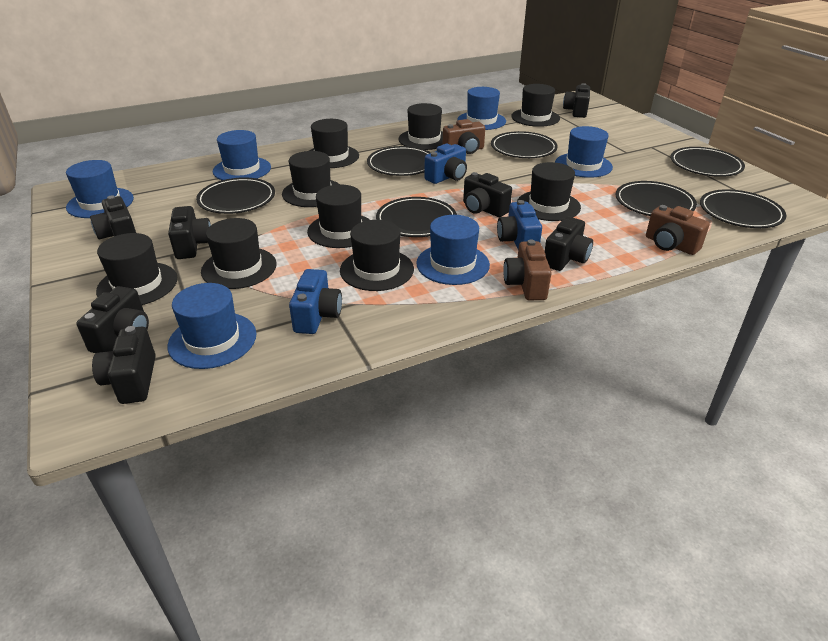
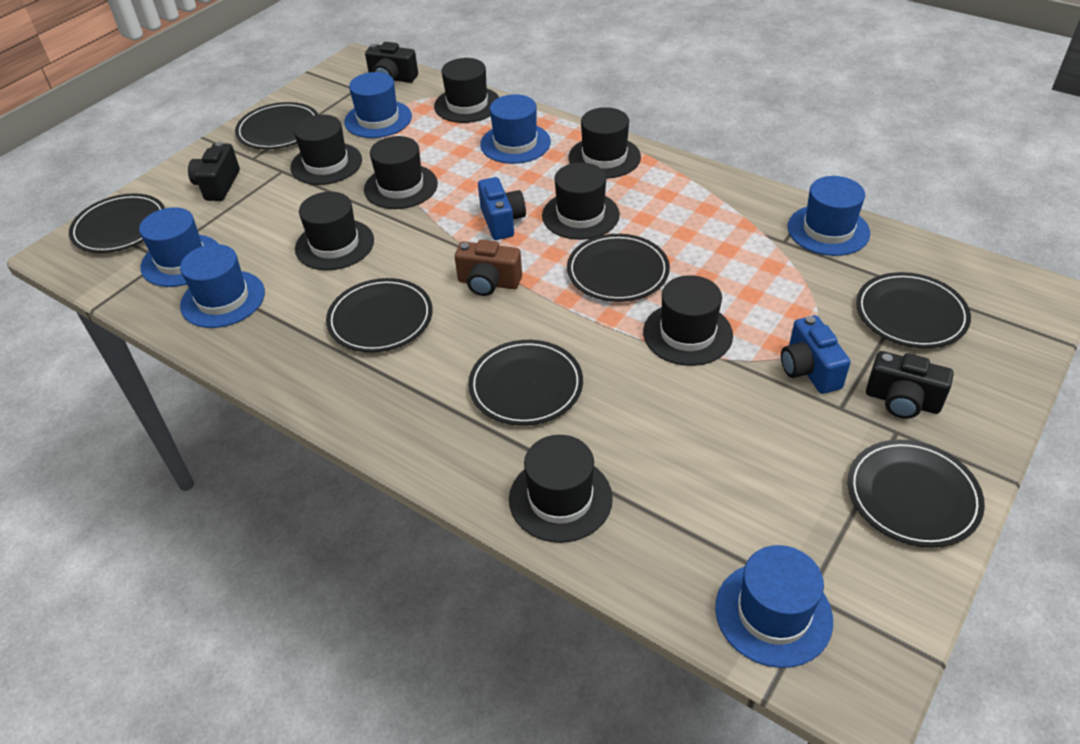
black camera: 7 -> 3
black hat: 9 -> 8
blue camera: 3 -> 2
brown camera: 3 -> 1

